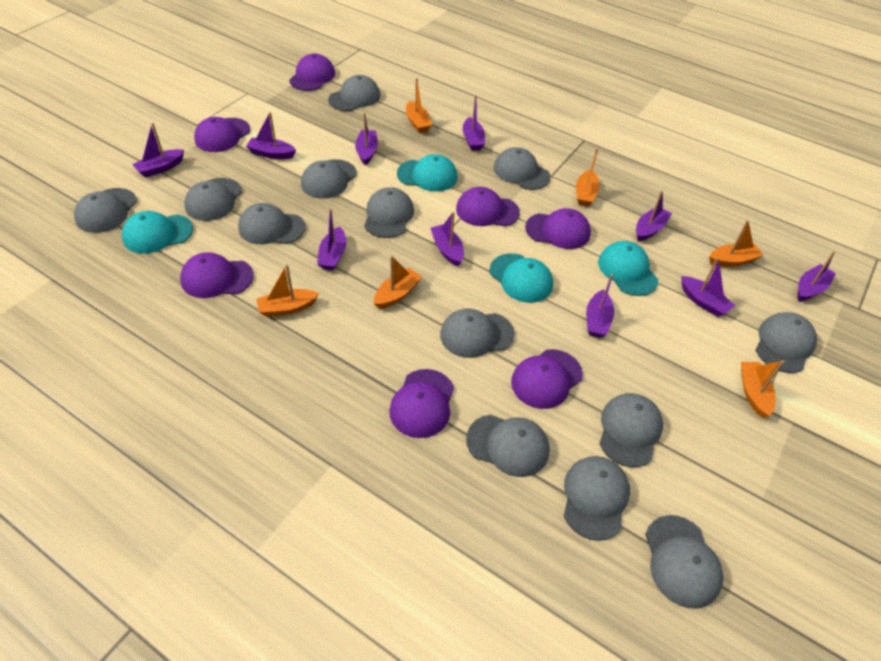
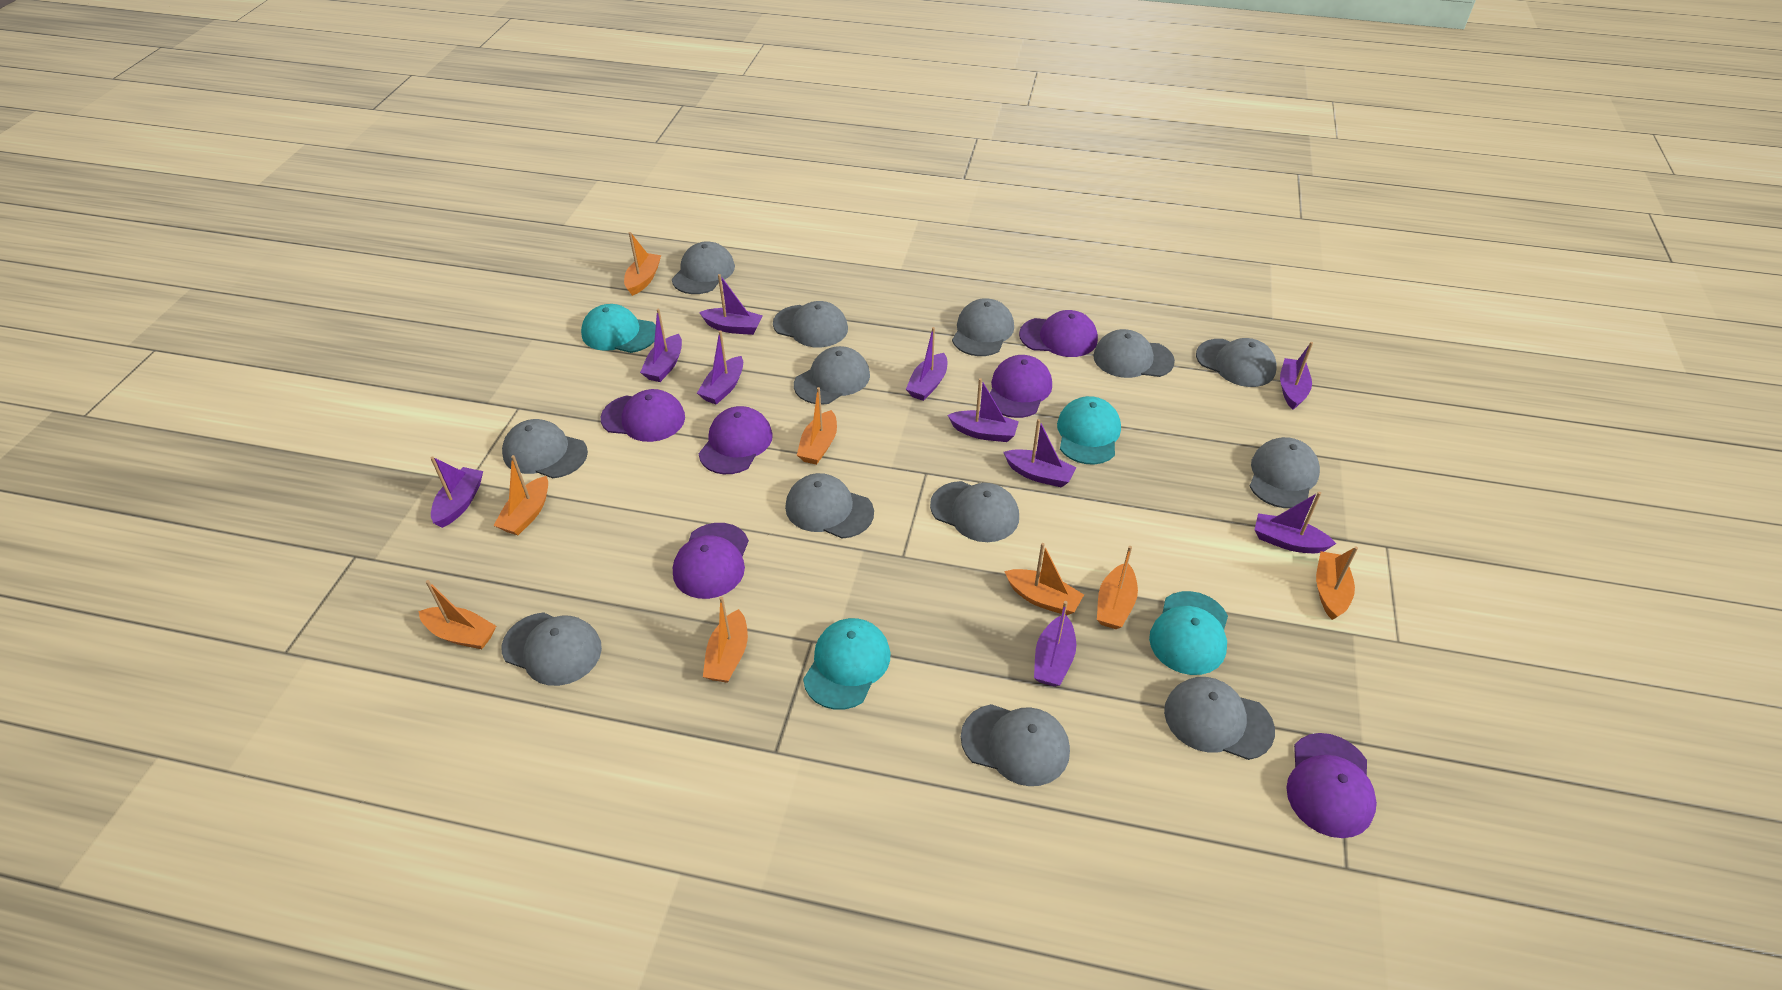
orange boat: 6 -> 8
purple cap: 7 -> 6

